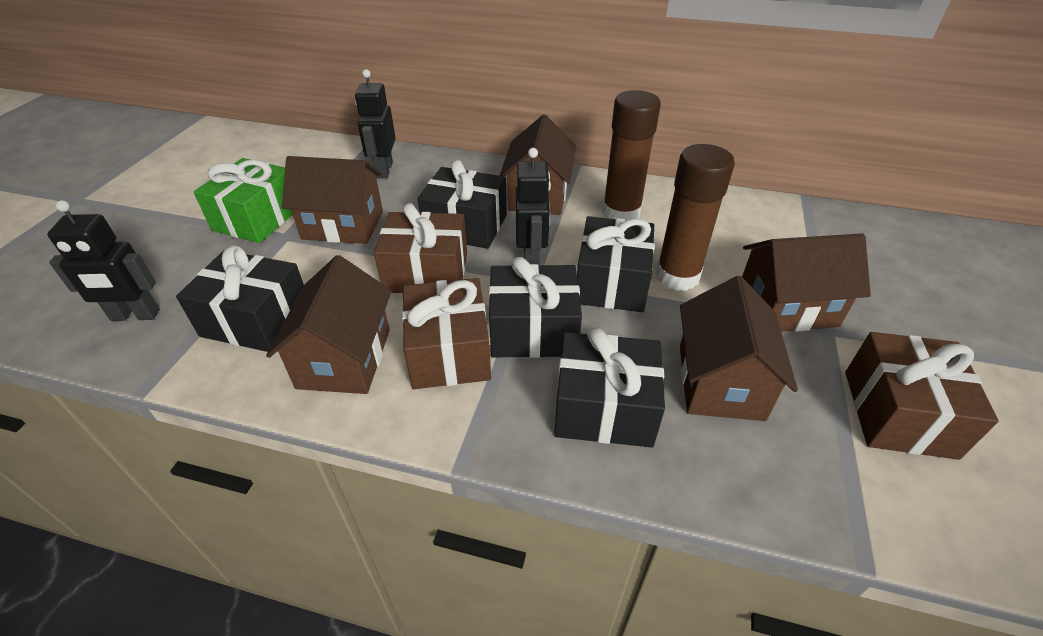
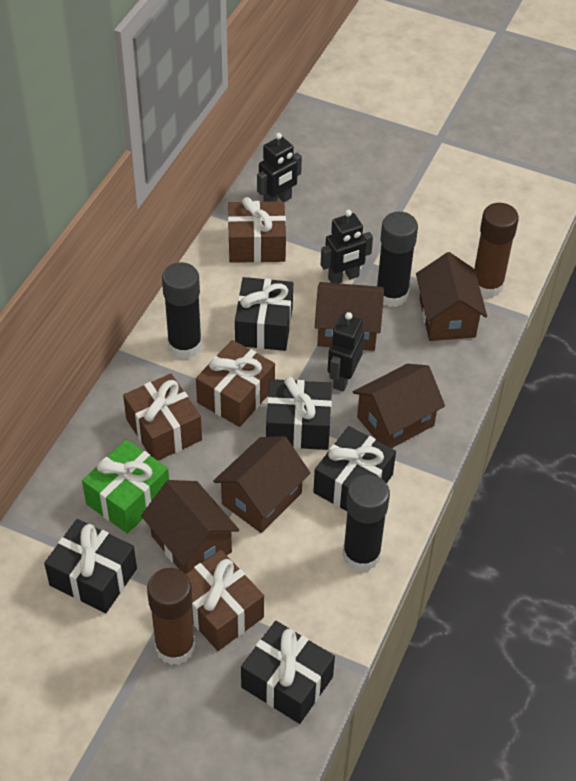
black glue stick: 0 -> 3
brown gift: 3 -> 4

